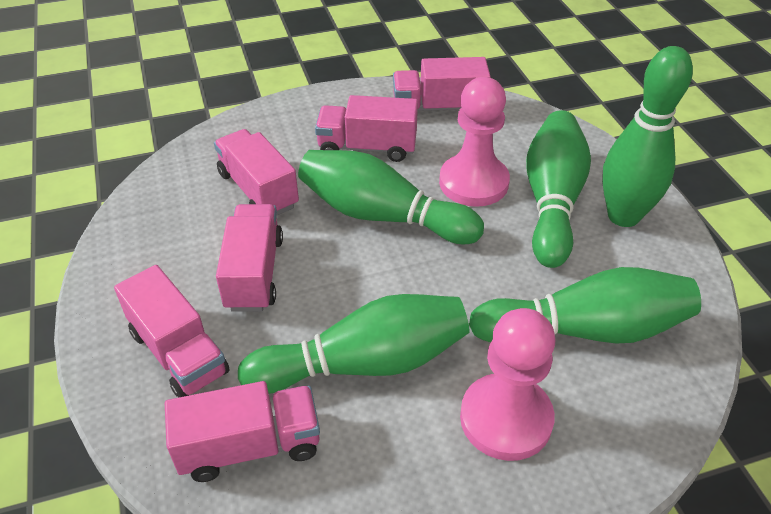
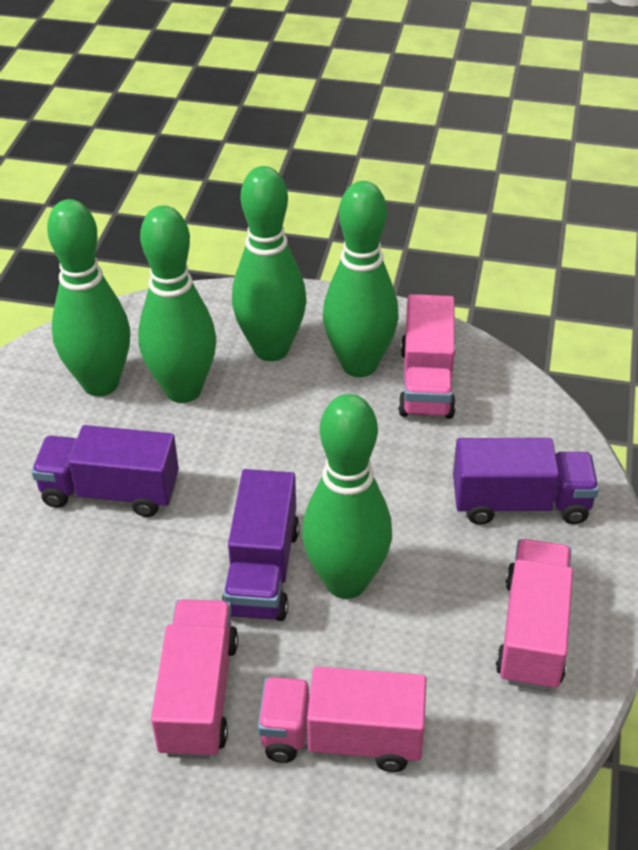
pink pawn: 2 -> 0
pink truck: 6 -> 4
purple truck: 0 -> 3

